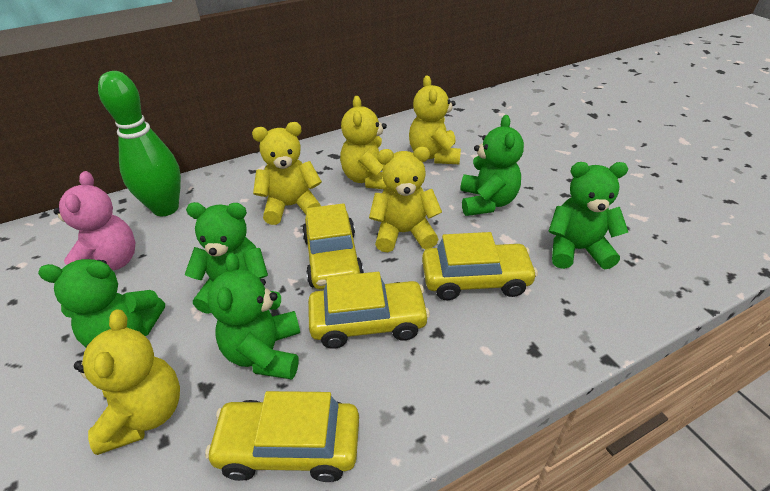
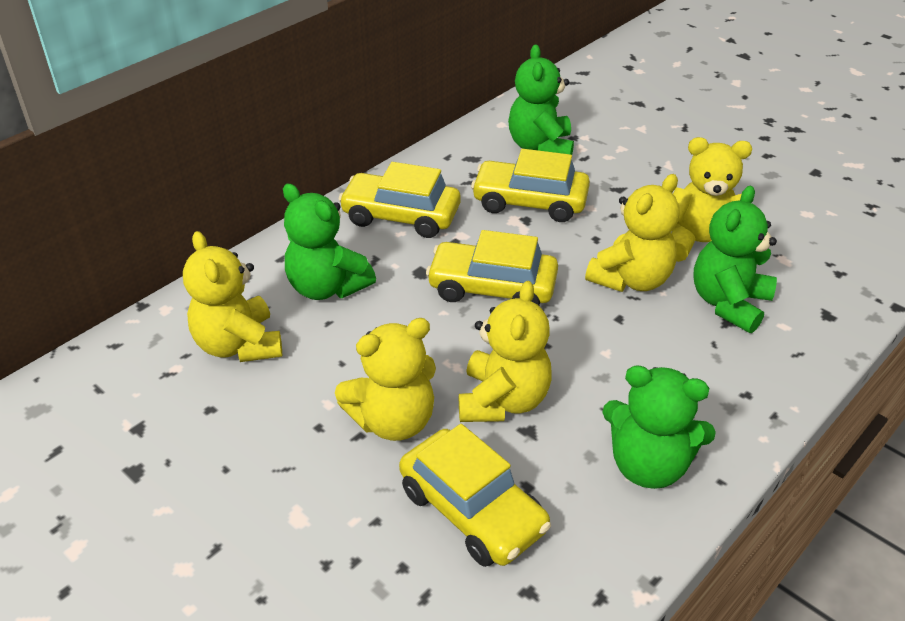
green bowling pin: 1 -> 0
green teddy bear: 5 -> 4
pink teddy bear: 1 -> 0

